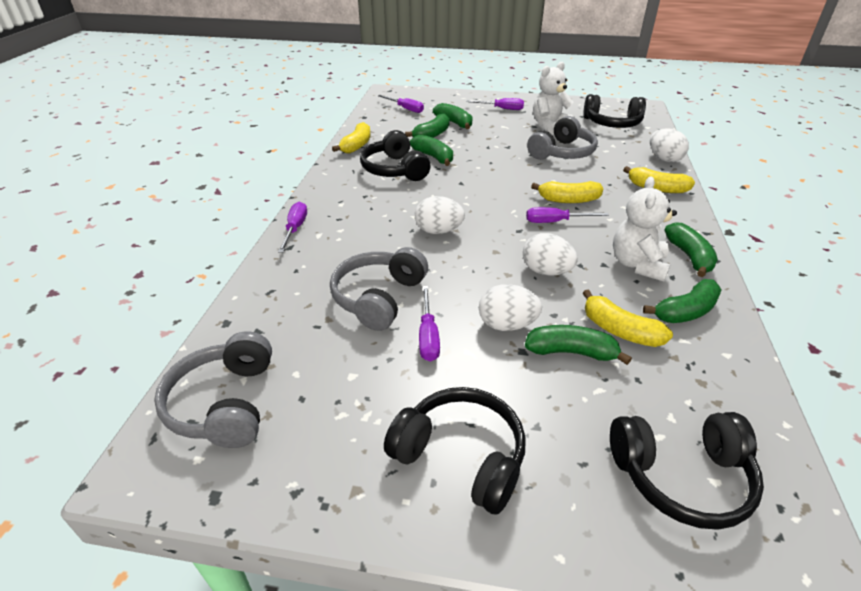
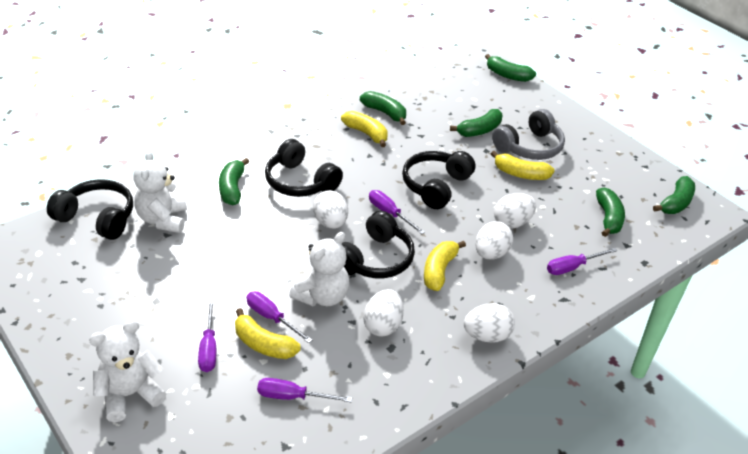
grey headphones: 3 -> 1
white egg: 4 -> 5
white teddy bear: 2 -> 3

